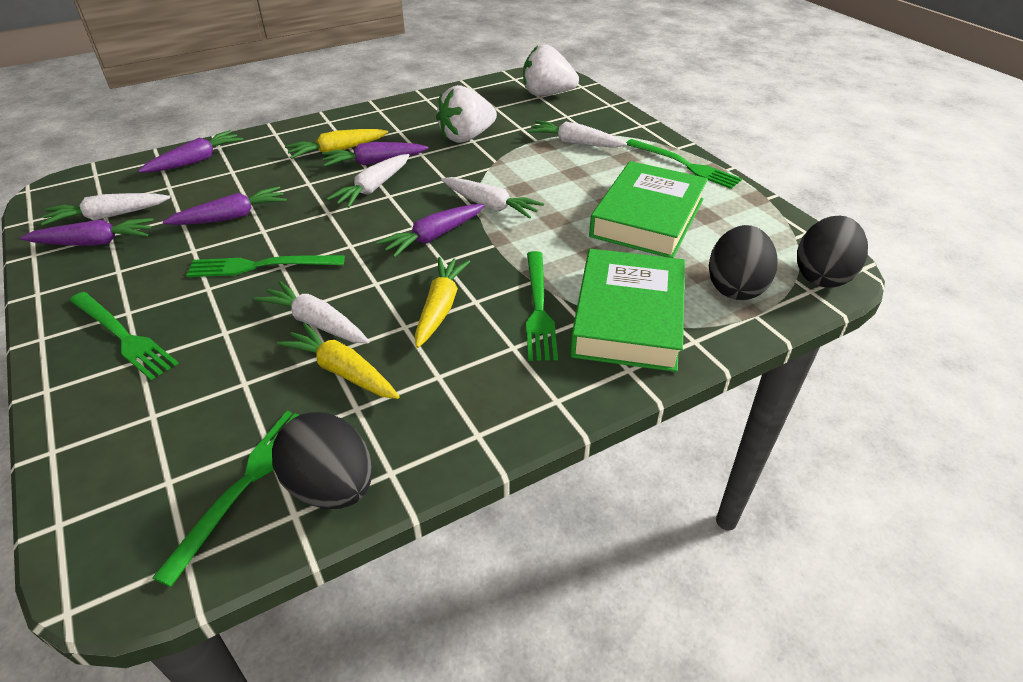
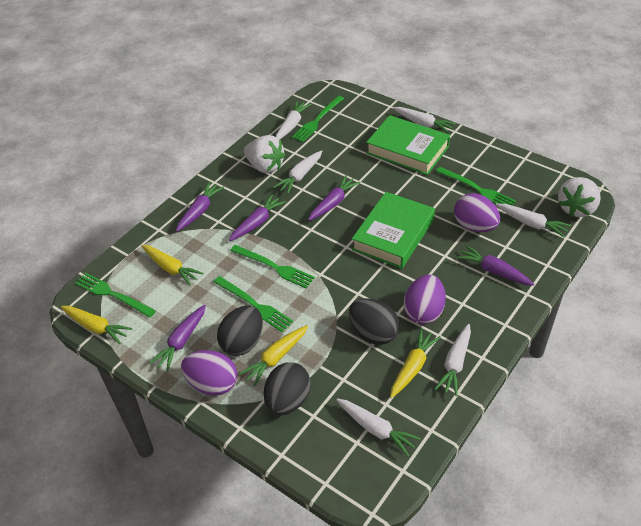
purple egg: 0 -> 3
white carrot: 5 -> 6
yellow carrot: 3 -> 4

